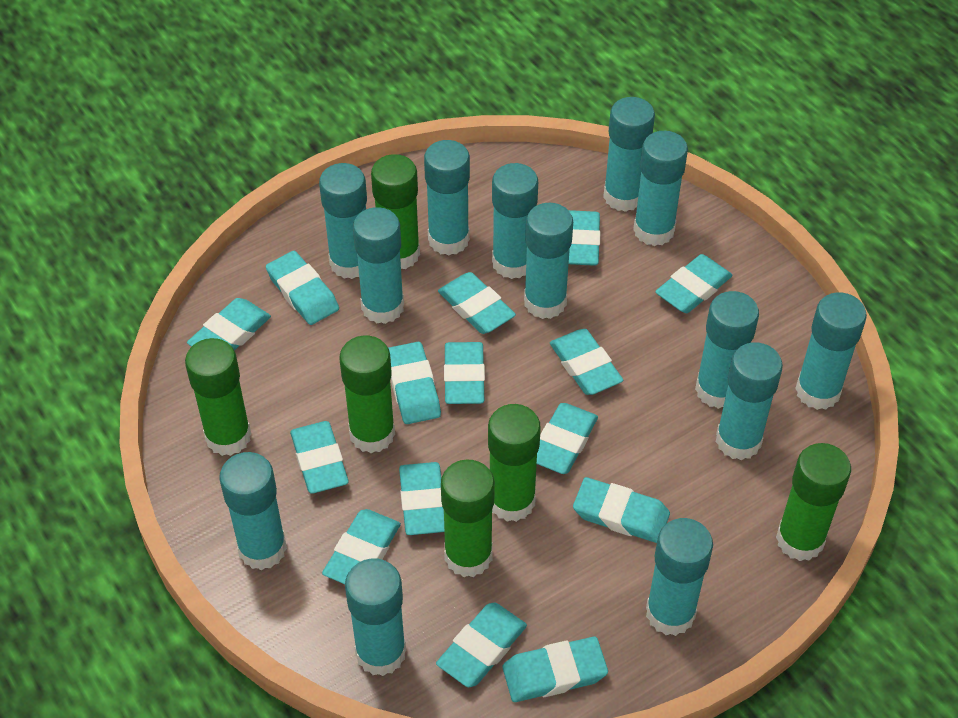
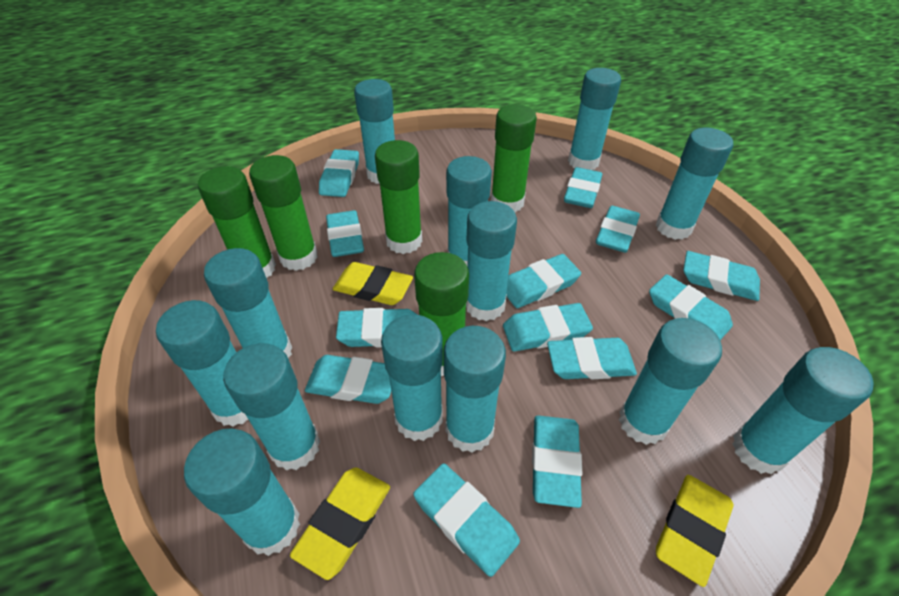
green glue stick: 6 -> 5
turquoise eraser: 15 -> 13
yellow eraser: 0 -> 3

